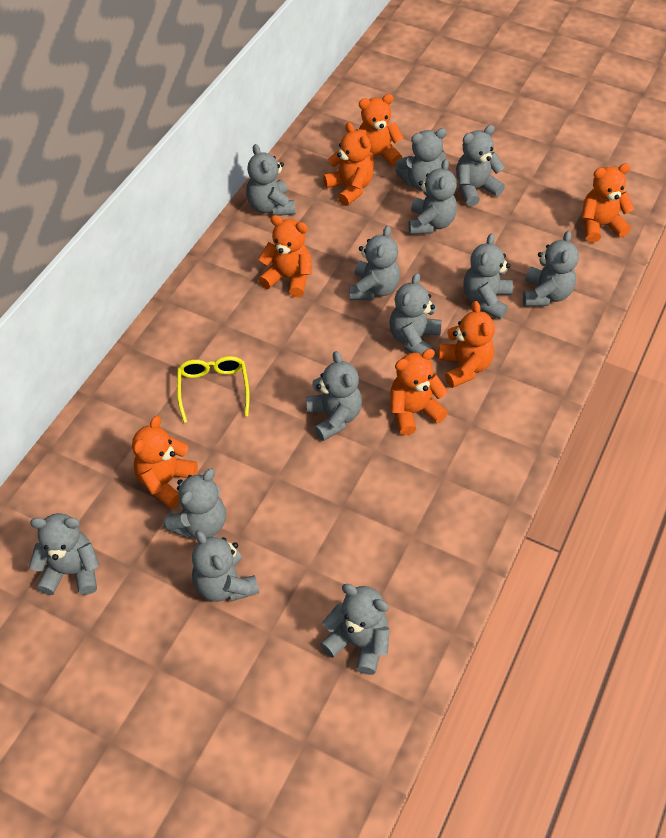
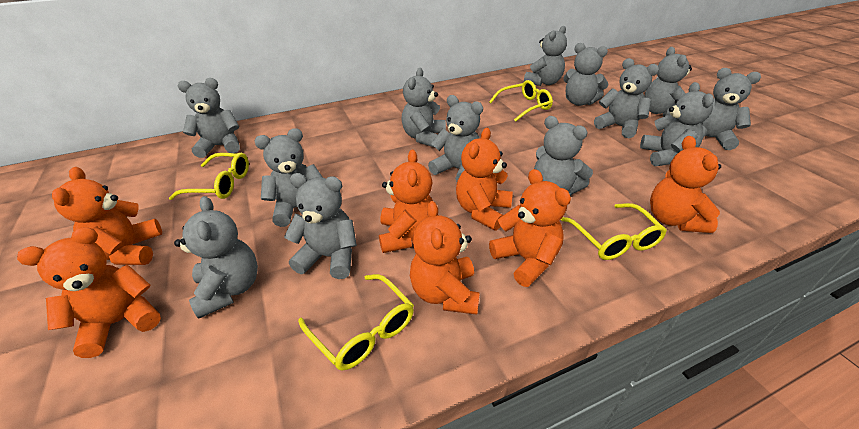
yellow glasses: 1 -> 4

